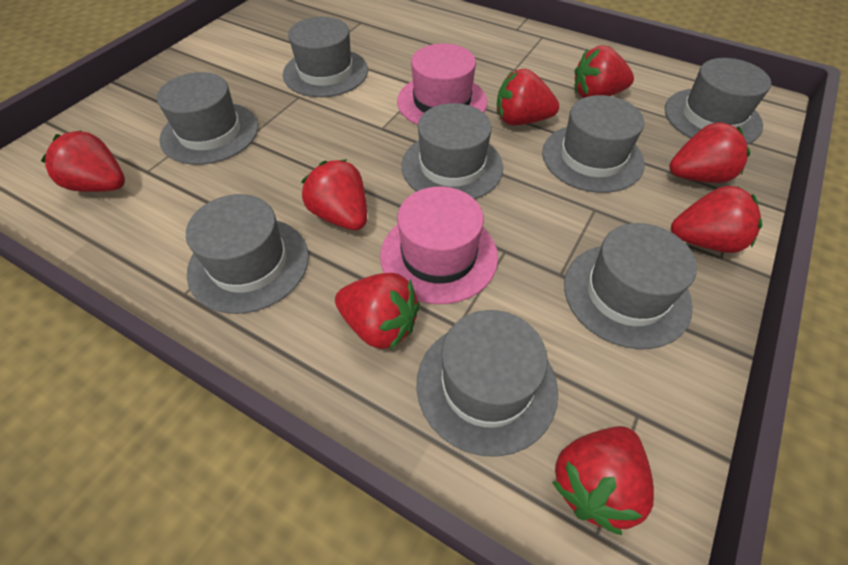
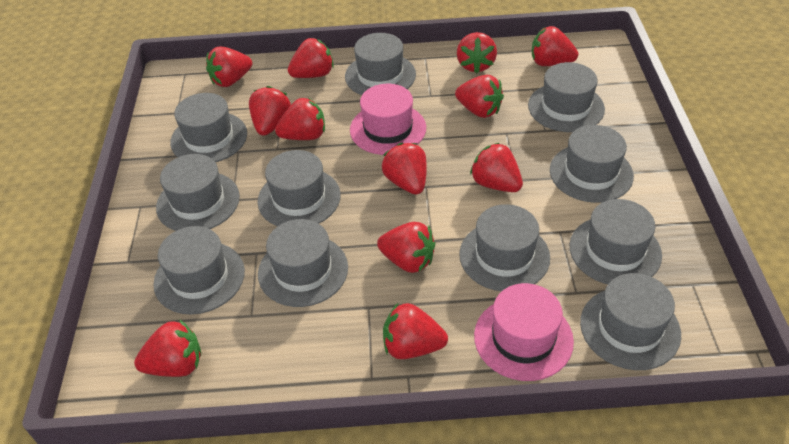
grey hat: 8 -> 11
red strawberry: 8 -> 12

